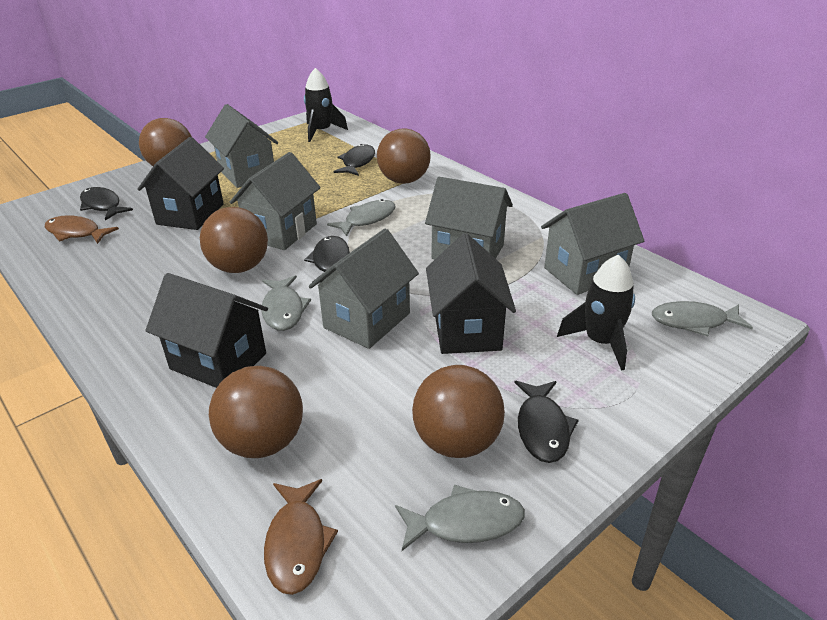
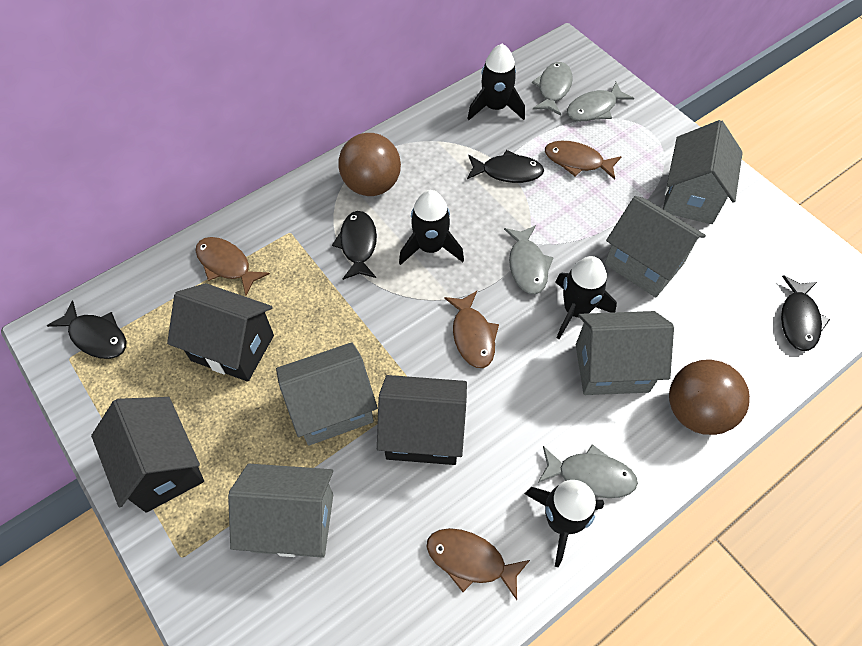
black rocket: 2 -> 4
brown ball: 5 -> 2
brown fish: 2 -> 4

